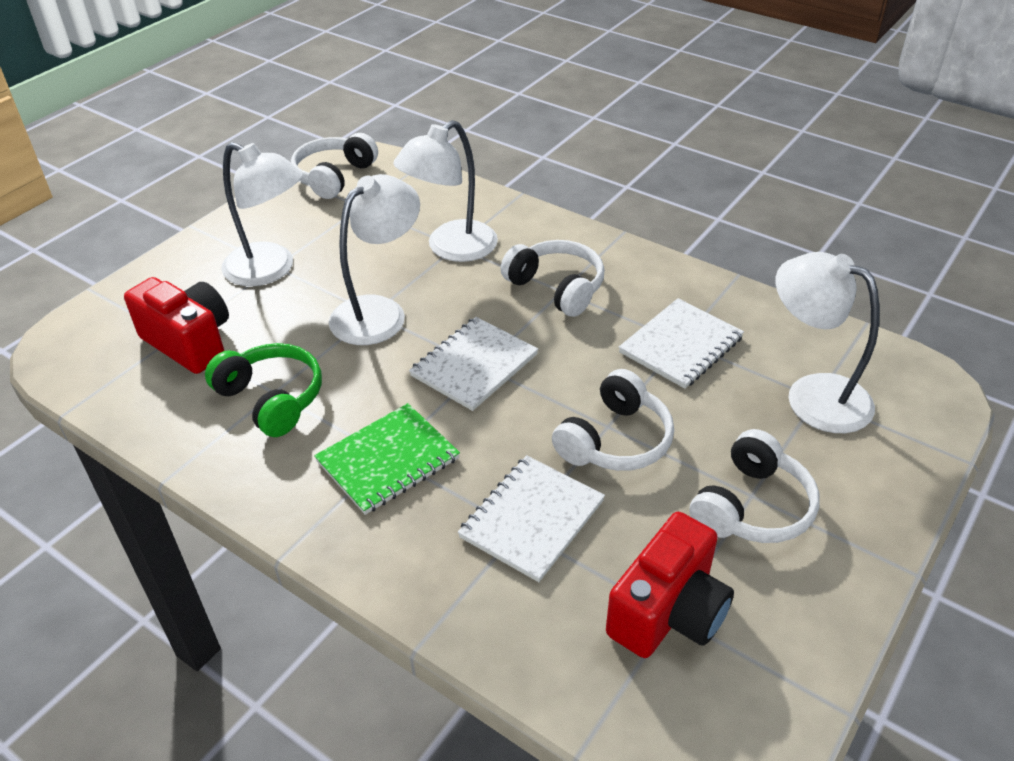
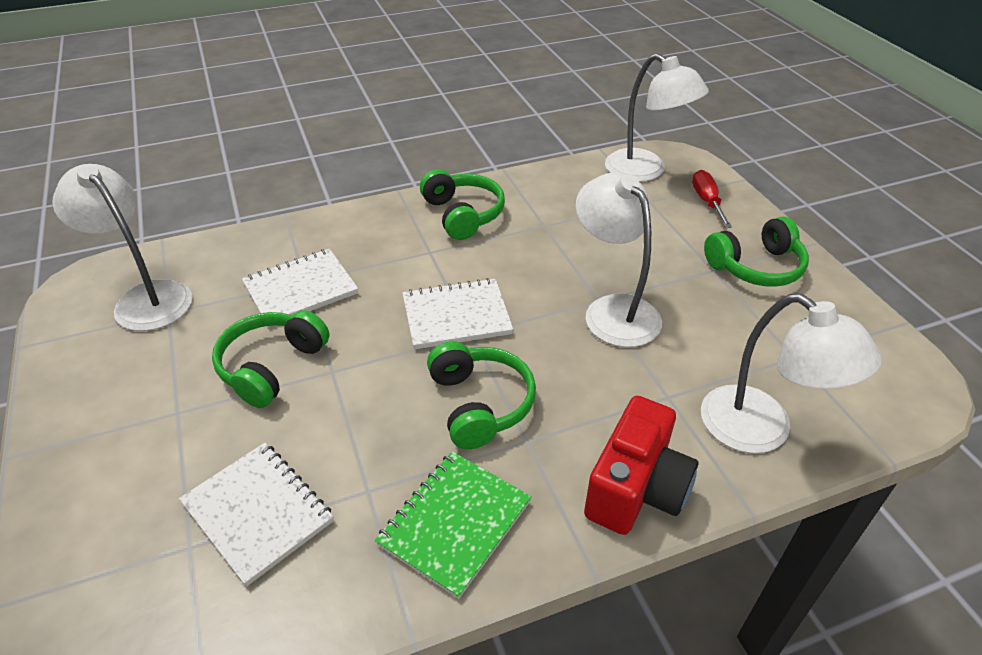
green headphones: 1 -> 4
red camera: 2 -> 1
red screwdriver: 0 -> 1
white headphones: 4 -> 0

